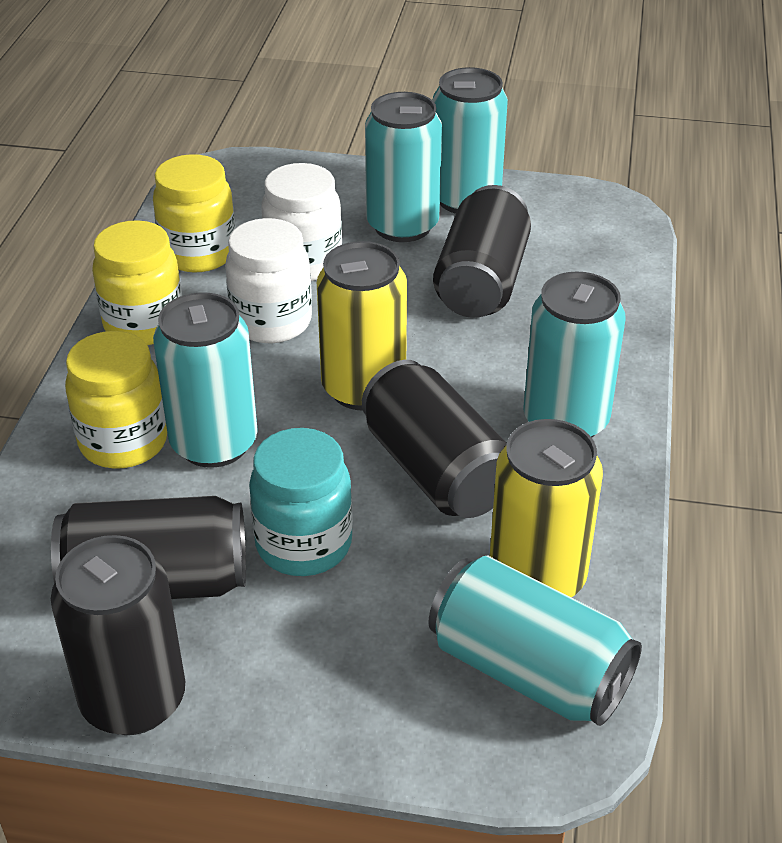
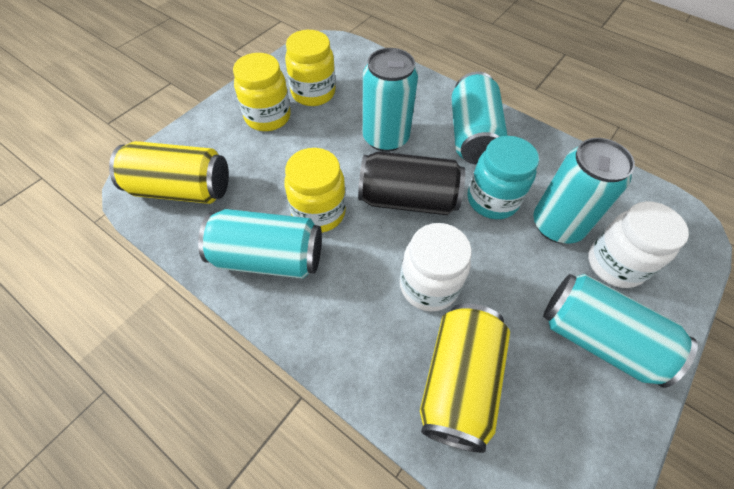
black can: 4 -> 1

